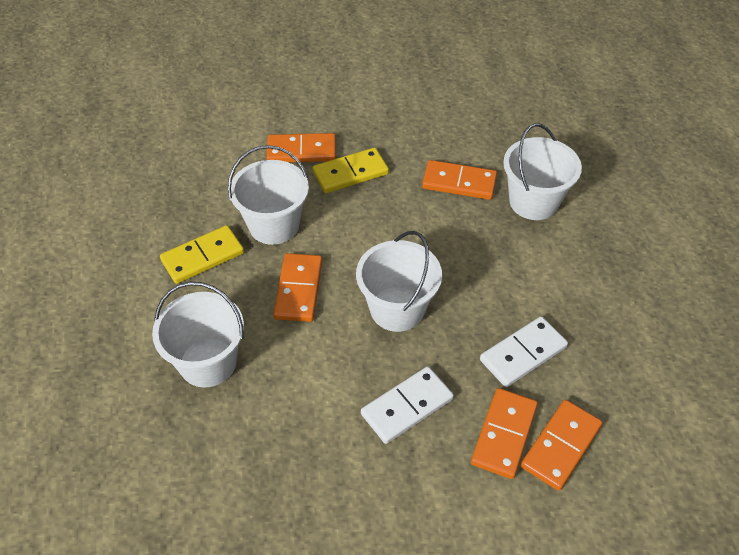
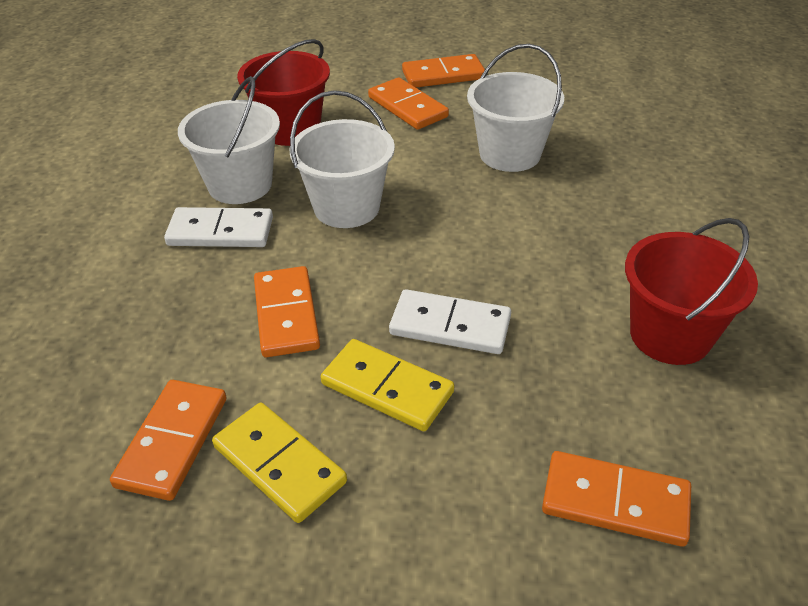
red bucket: 0 -> 2
white bucket: 4 -> 3

